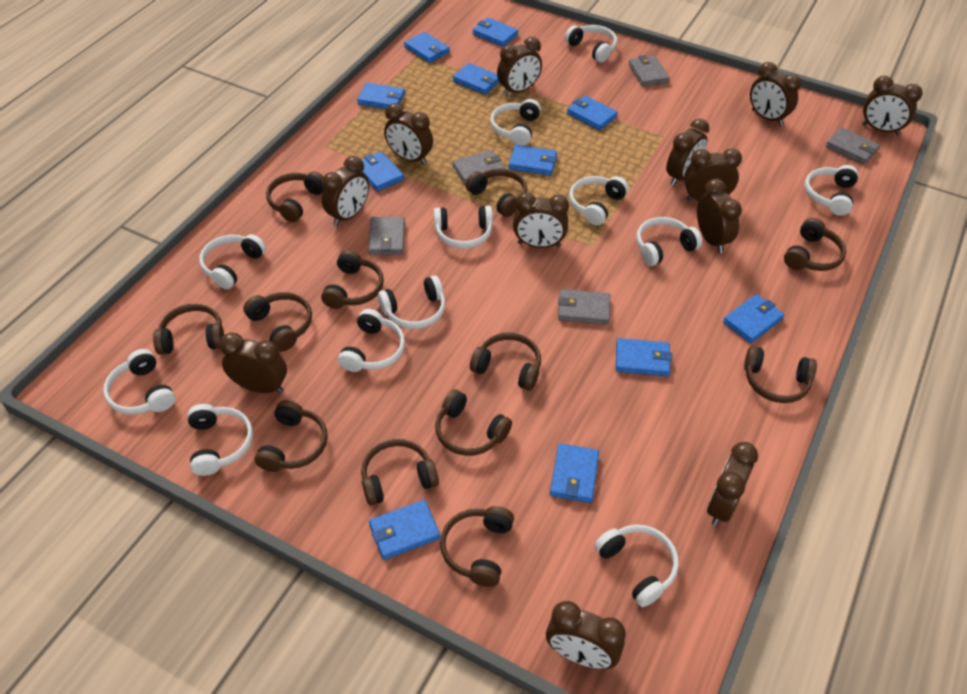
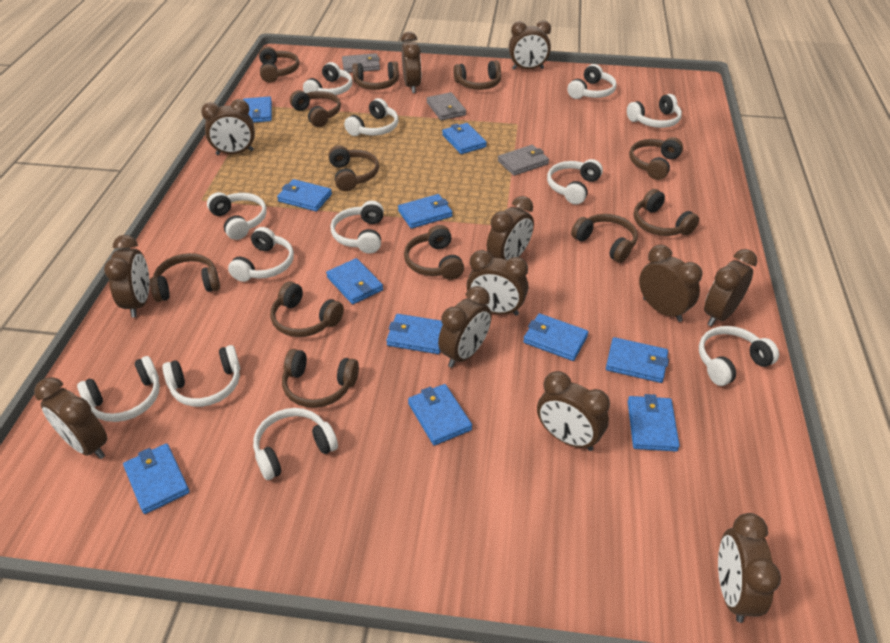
grey wallet: 5 -> 3

